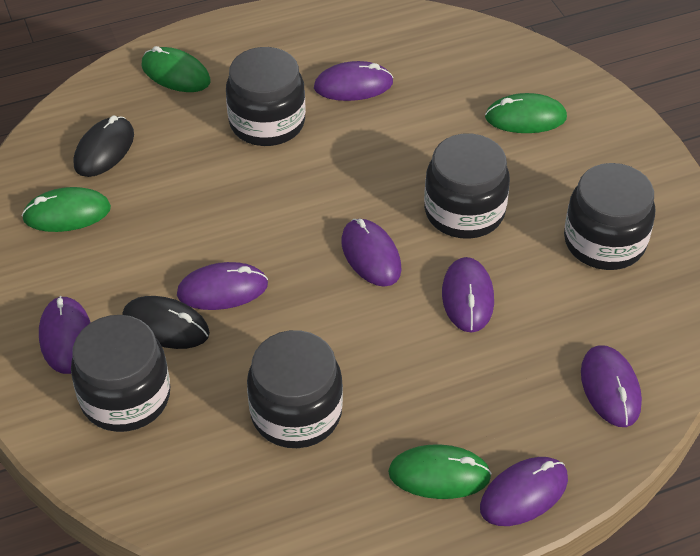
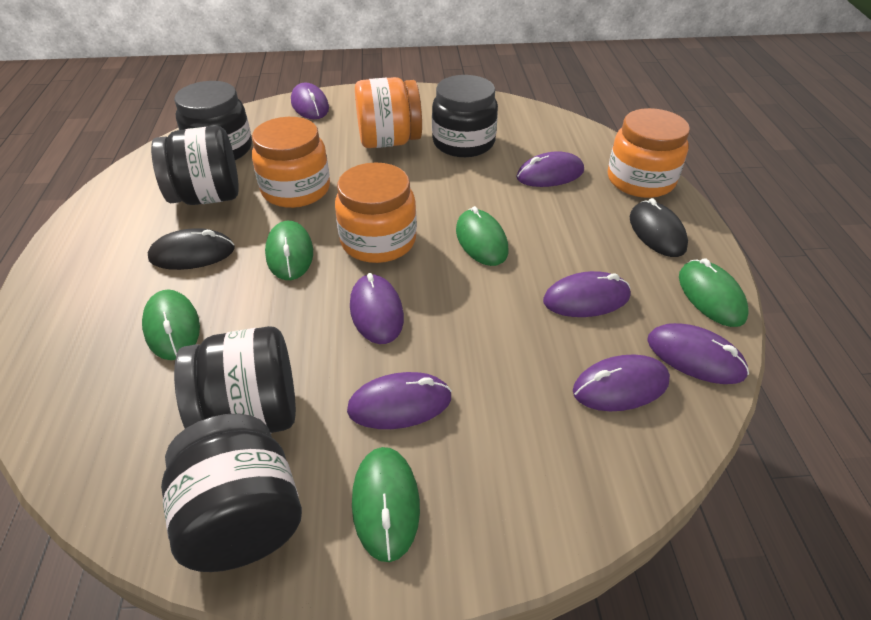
green mouse: 4 -> 5
orange jar: 0 -> 4

